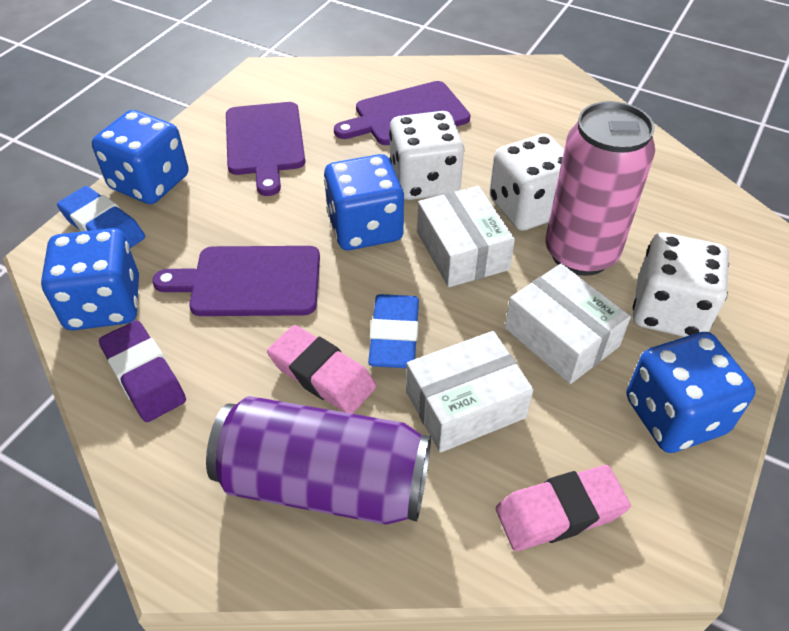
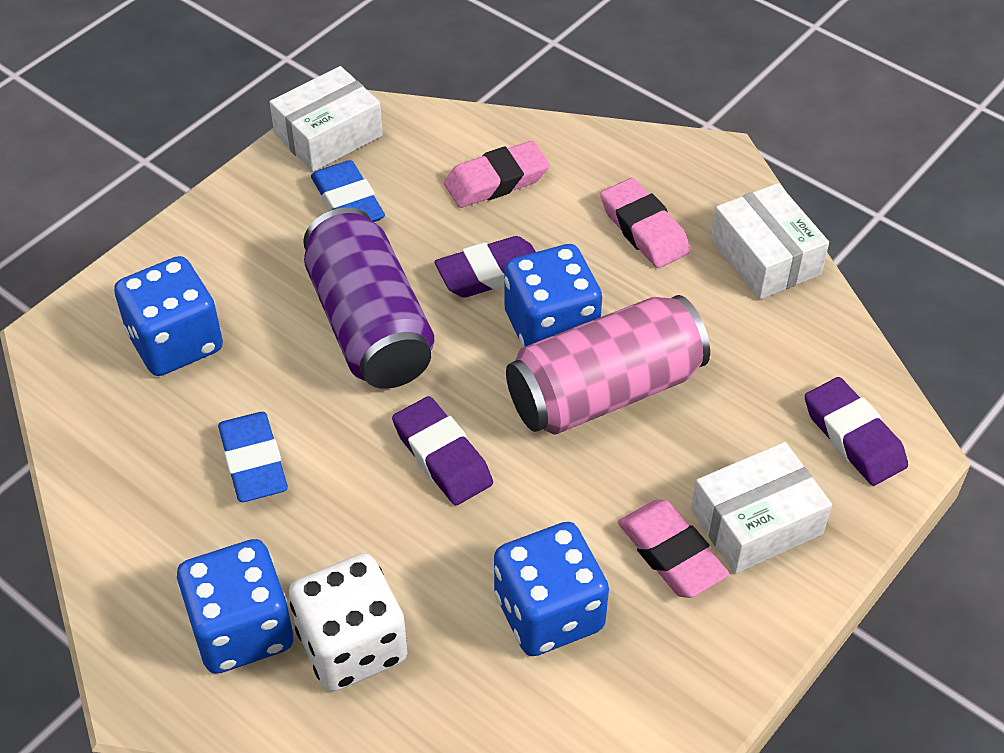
pink eraser: 2 -> 3
purple cutting board: 3 -> 0
purple eraser: 1 -> 3
white dice: 3 -> 1

